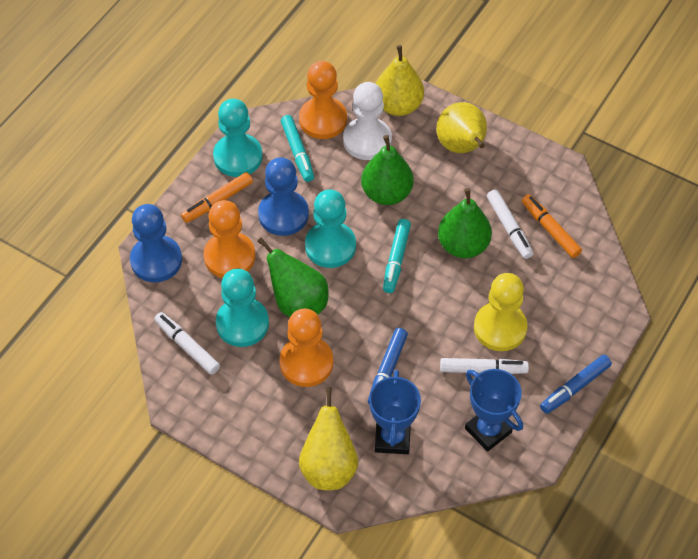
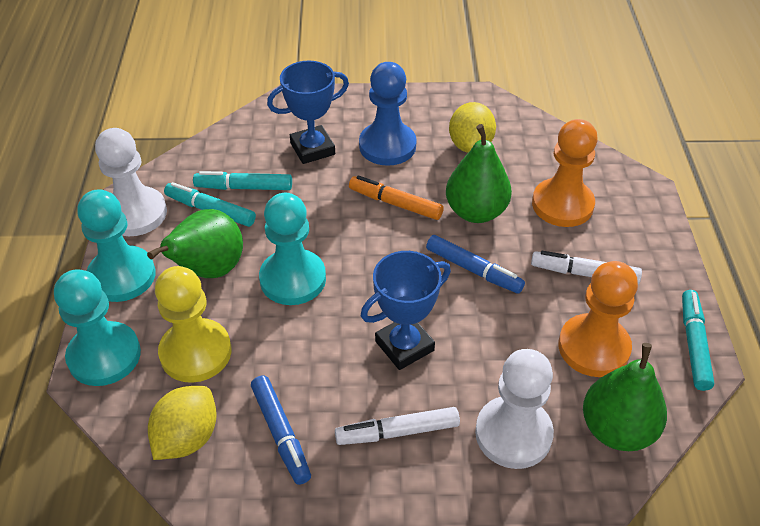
blue pawn: 2 -> 1
orange marker: 2 -> 1
orange pawn: 3 -> 2
turquoise marker: 2 -> 3
white marker: 3 -> 2
white pawn: 1 -> 2
yellow lemon: 0 -> 2
yellow pear: 3 -> 0

